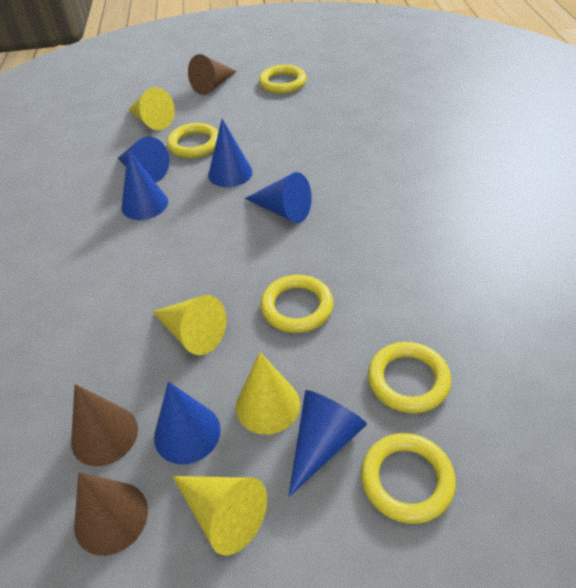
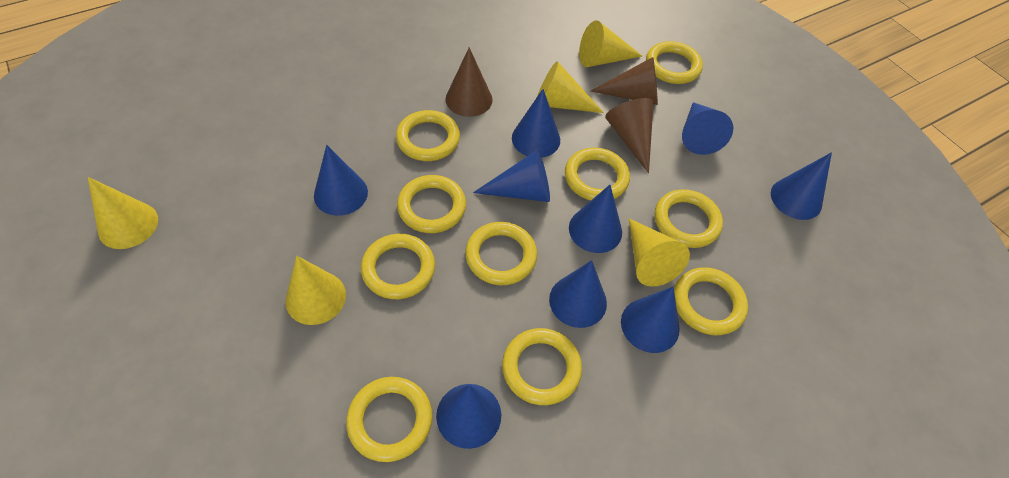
blue cone: 6 -> 9
yellow cone: 4 -> 5
yellow ring: 5 -> 10

